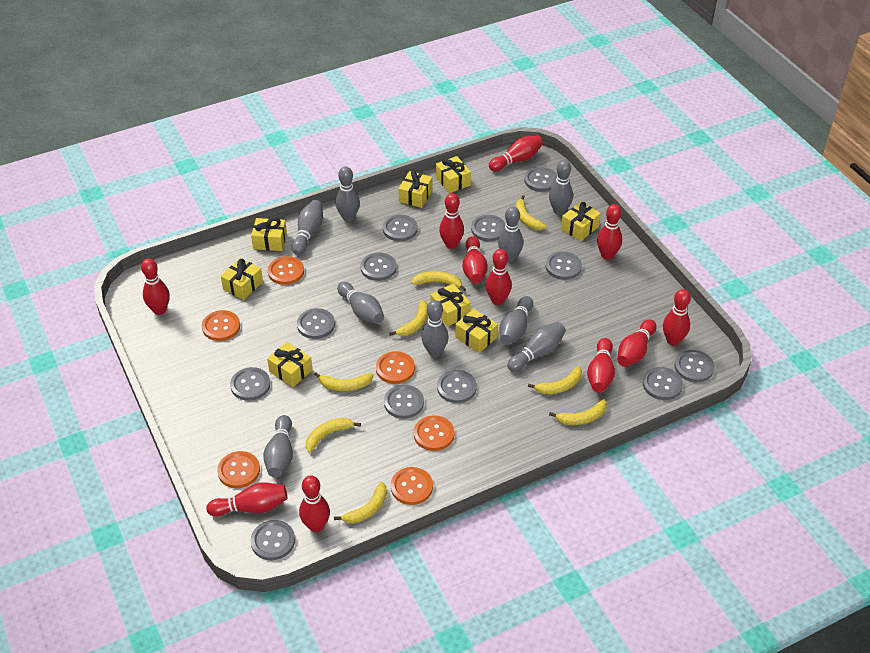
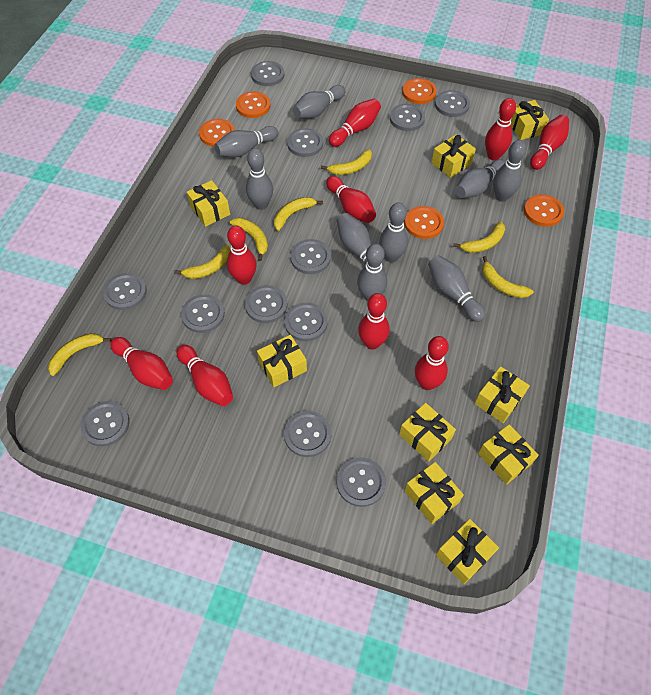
orange button: 6 -> 5
red bowling pin: 11 -> 9
yellow banana: 8 -> 7
yellow gift: 8 -> 9

